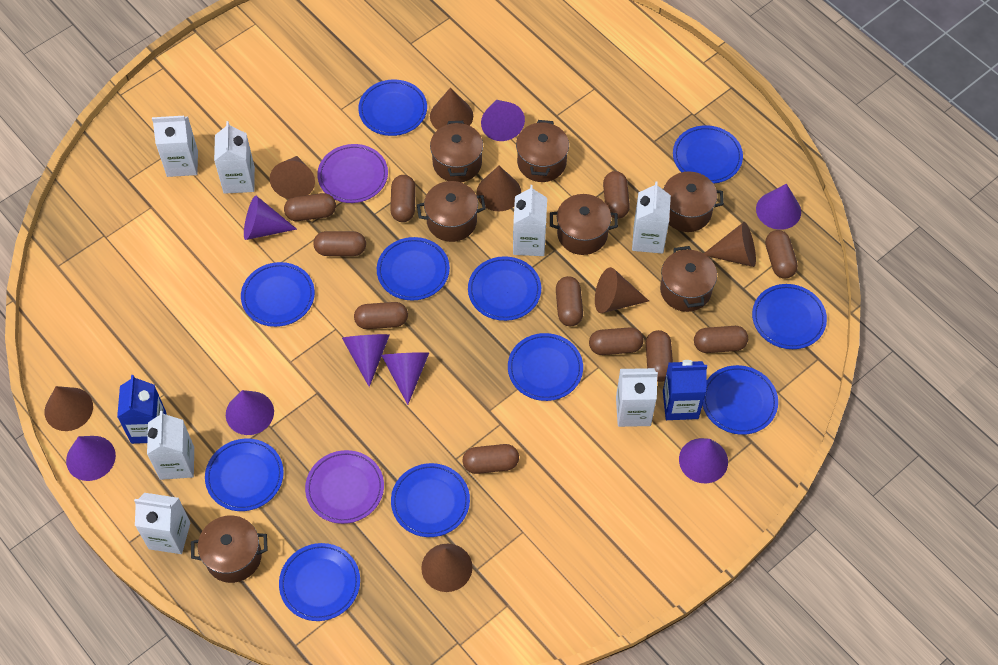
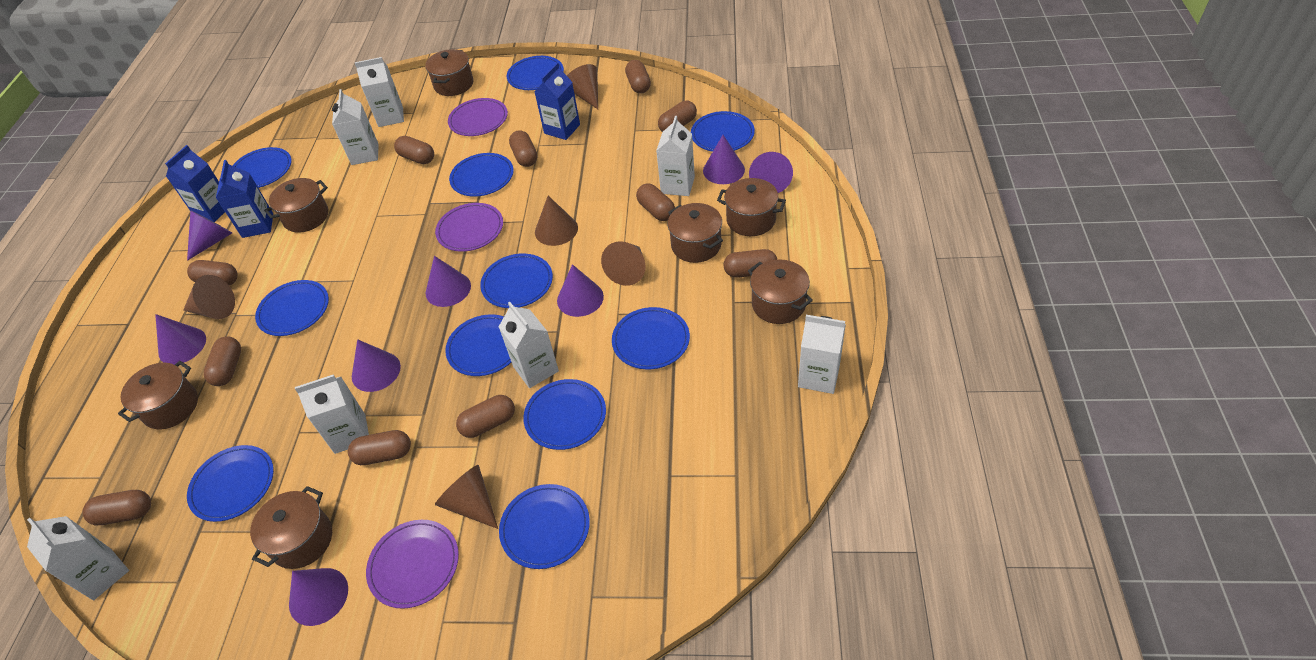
blue carton: 2 -> 3
brown cone: 7 -> 5
purple plate: 2 -> 3

